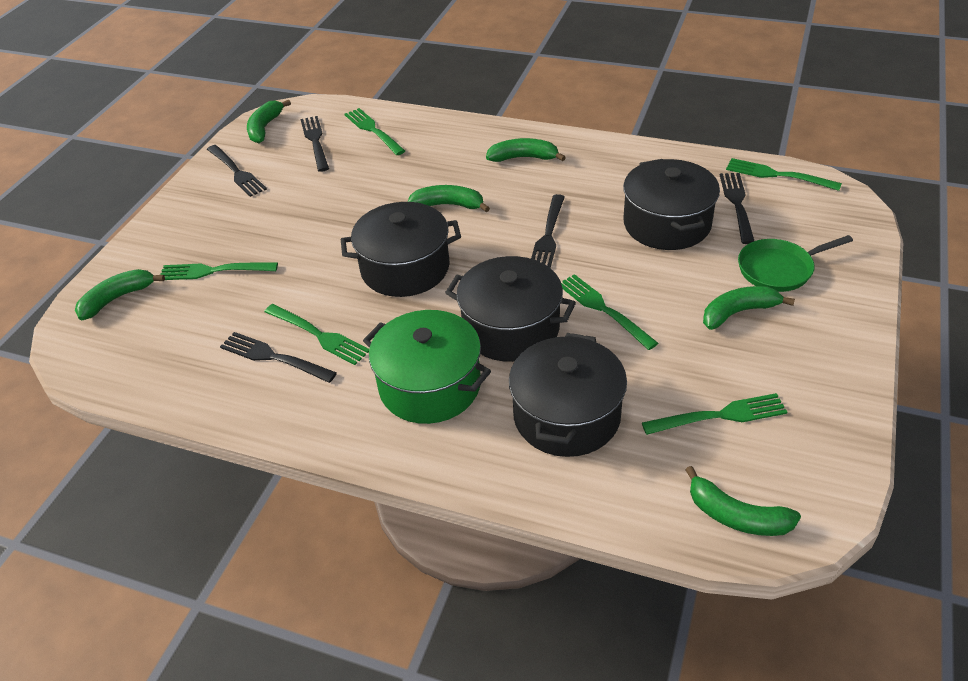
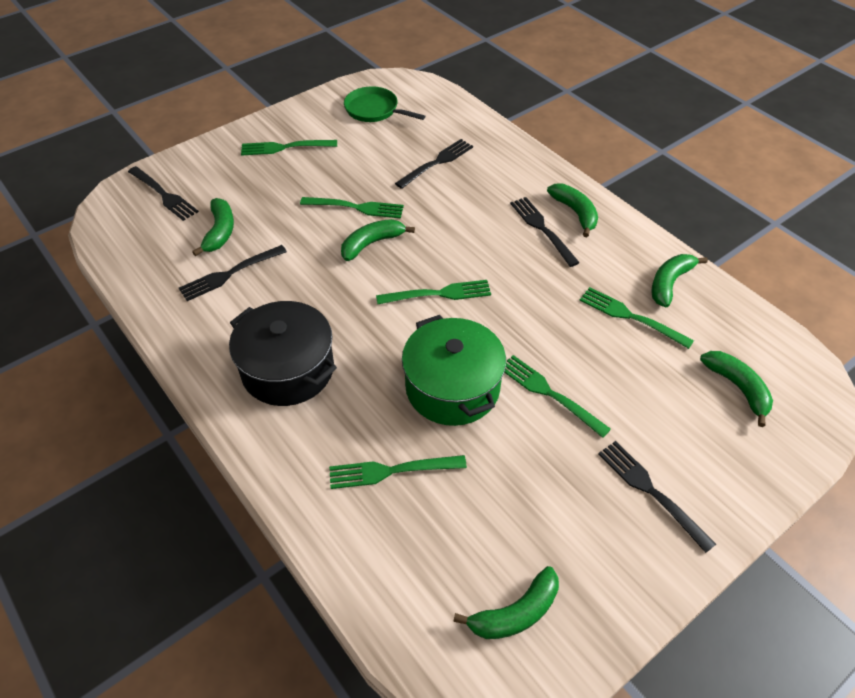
black pot: 4 -> 1

